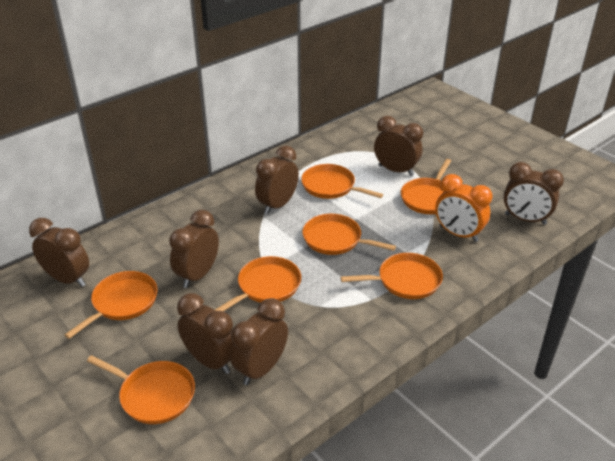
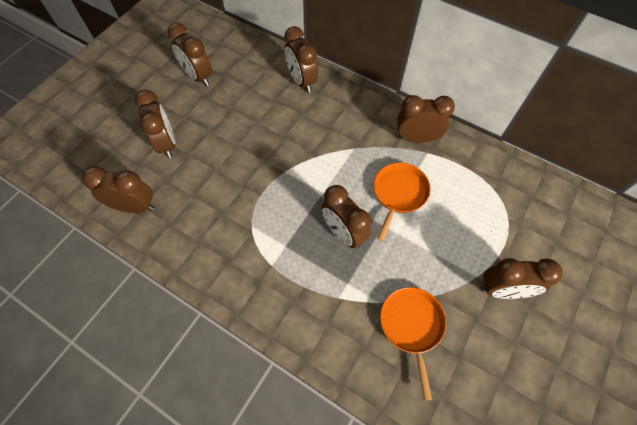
orange clock: 1 -> 0
orange pan: 7 -> 2

